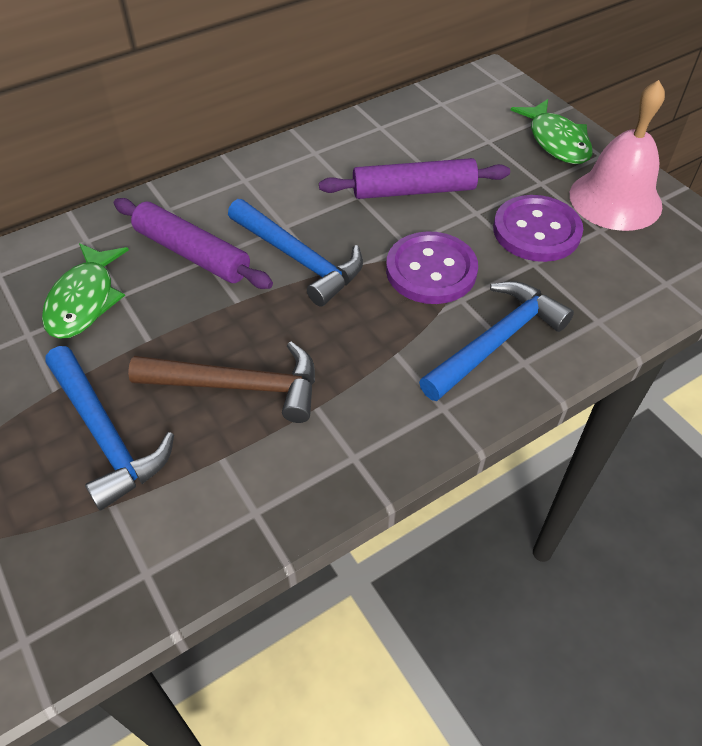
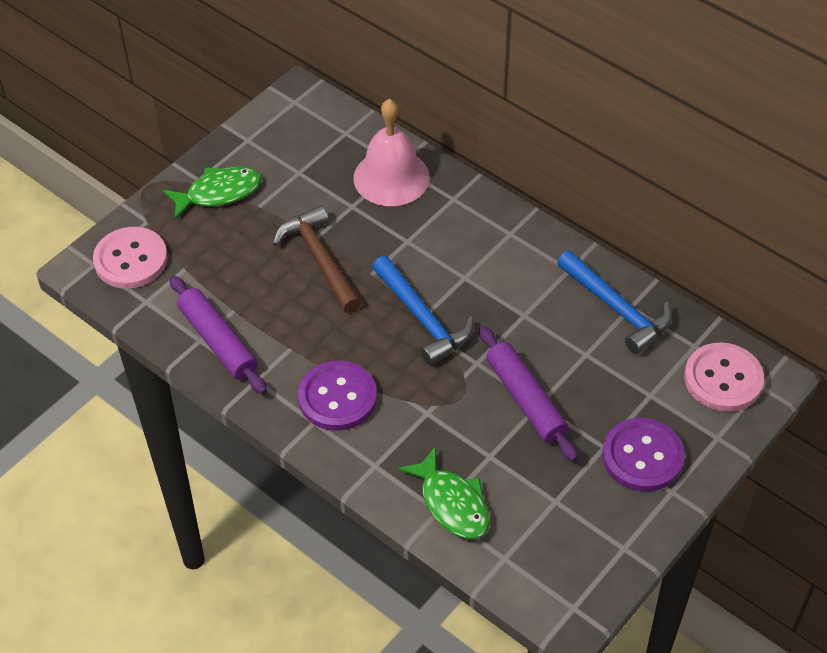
blue hammer: 3 -> 2
pink button: 0 -> 2

